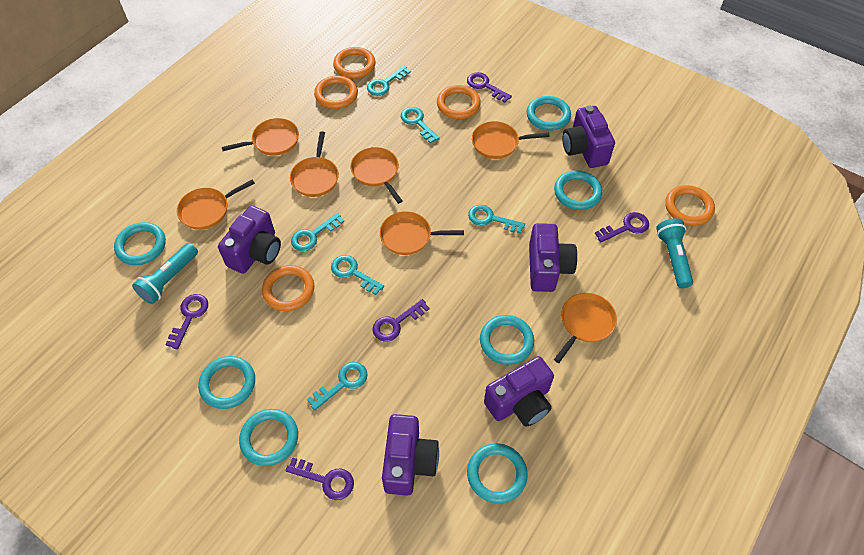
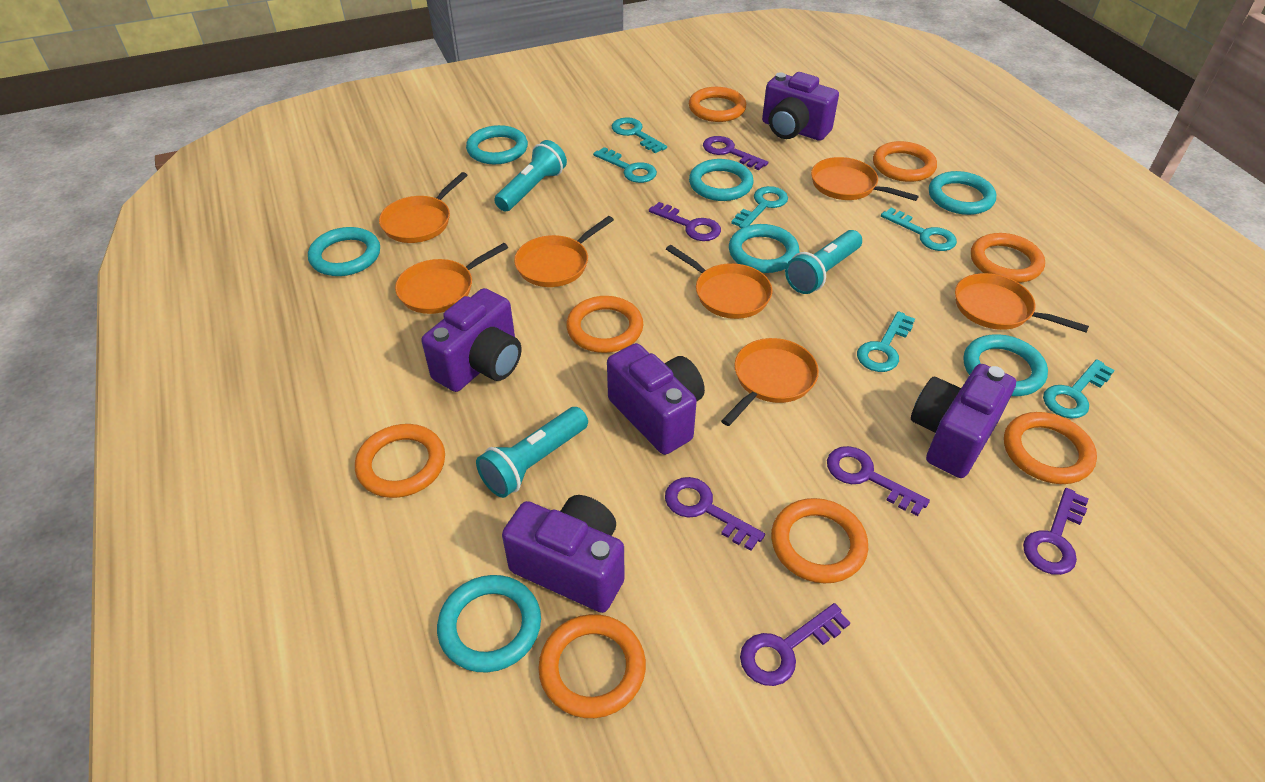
orange ring: 5 -> 8
purple key: 5 -> 6
turquoise flashlight: 2 -> 3

